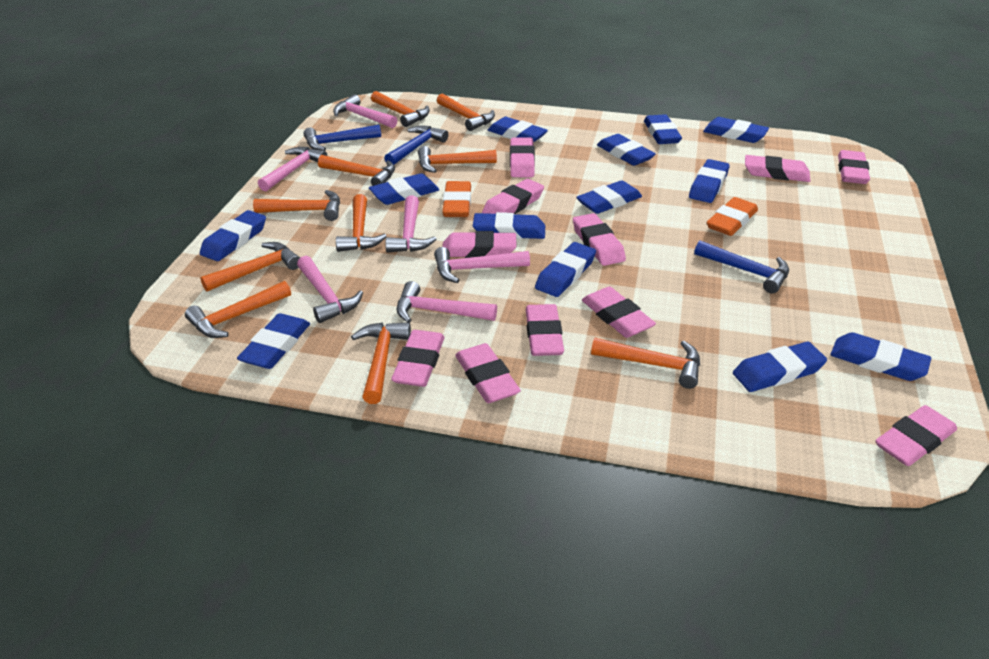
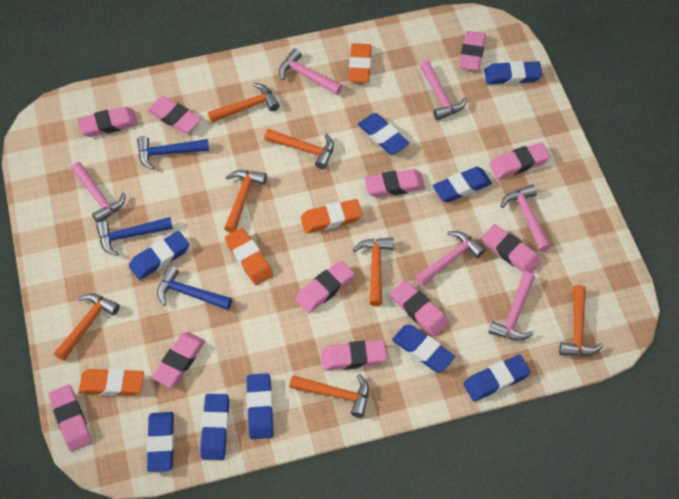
blue eraser: 13 -> 9
orange eraser: 2 -> 4
orange hammer: 10 -> 7

